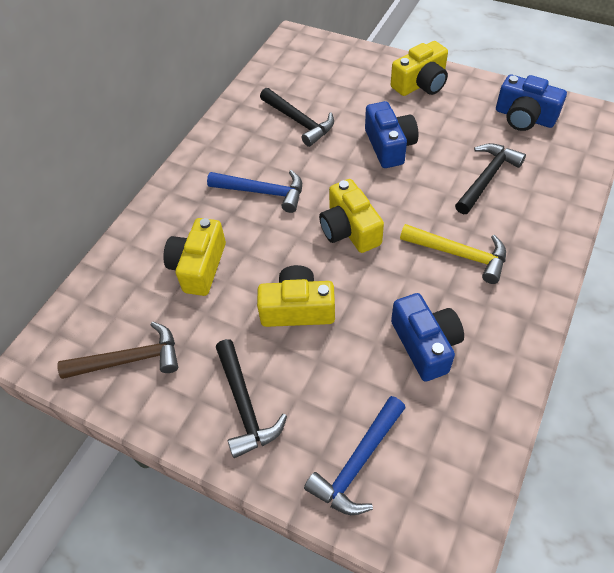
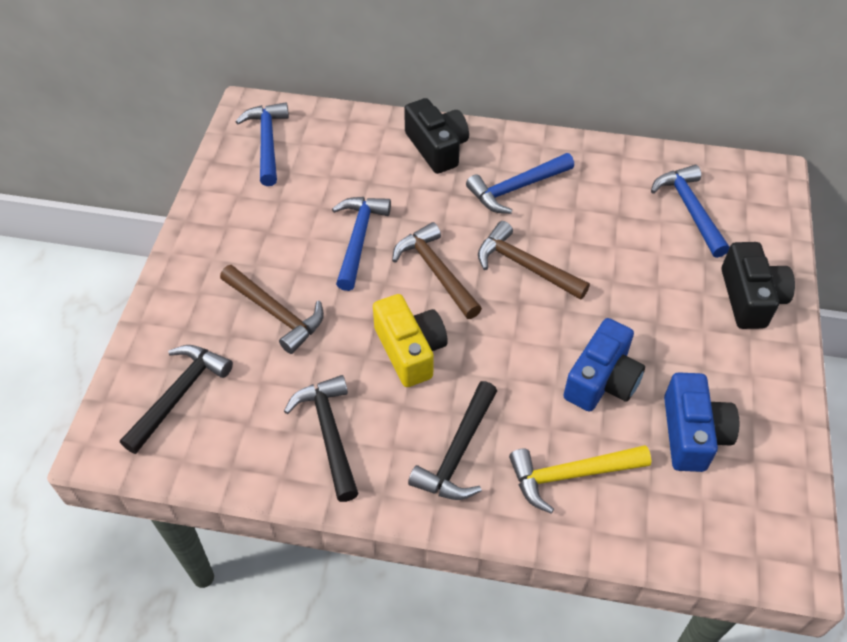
black camera: 0 -> 2
blue camera: 3 -> 2
blue hammer: 2 -> 4
brown hammer: 1 -> 3
yellow camera: 4 -> 1

